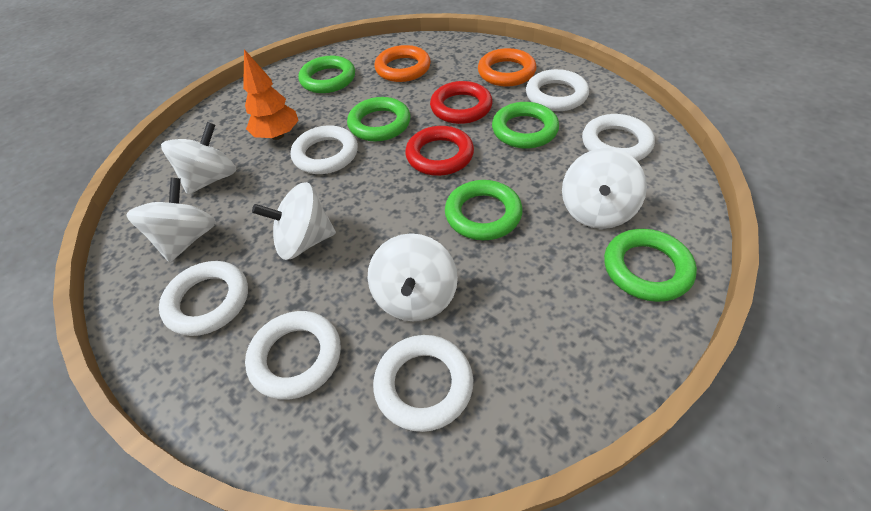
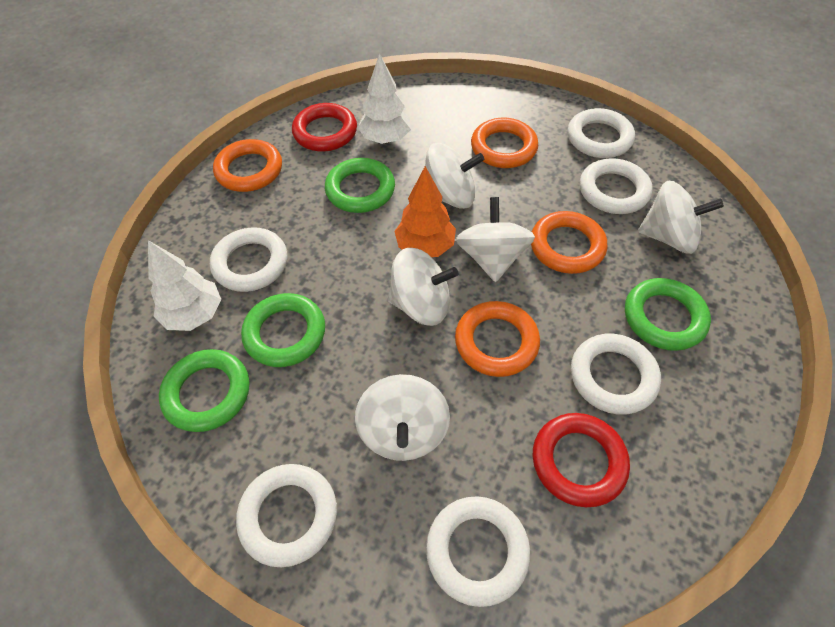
green ring: 5 -> 4
orange ring: 2 -> 4
white tree: 0 -> 2

